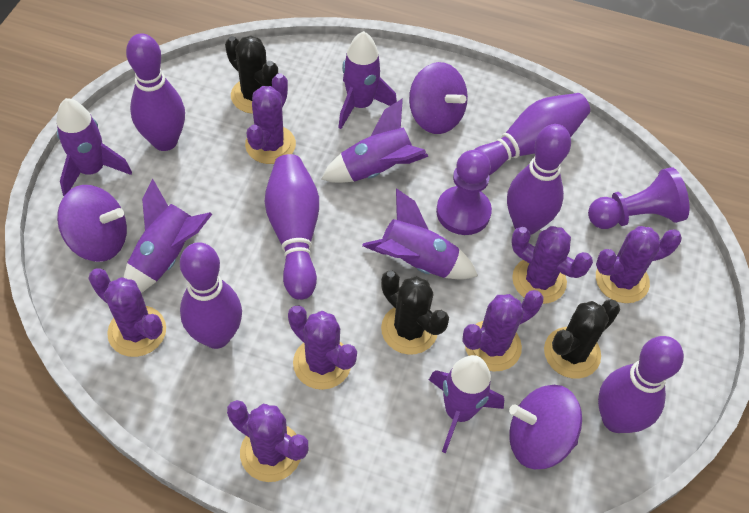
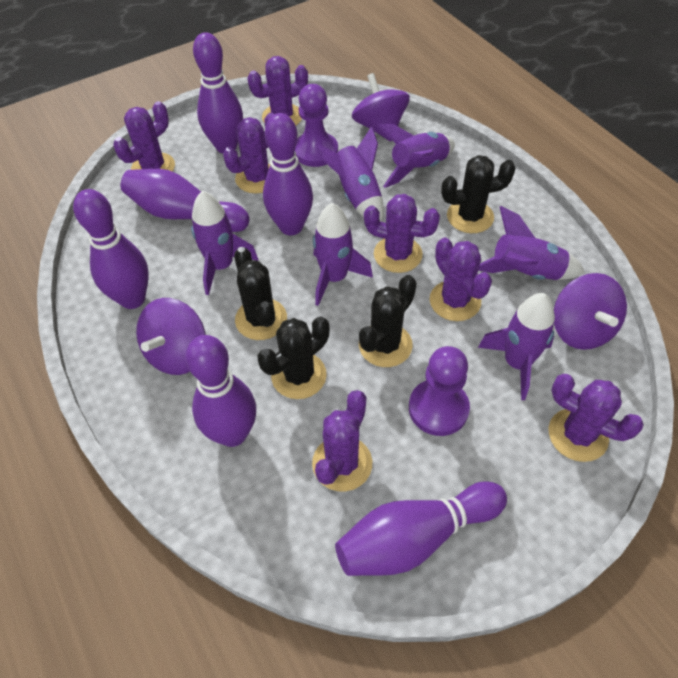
black cactus: 3 -> 4

